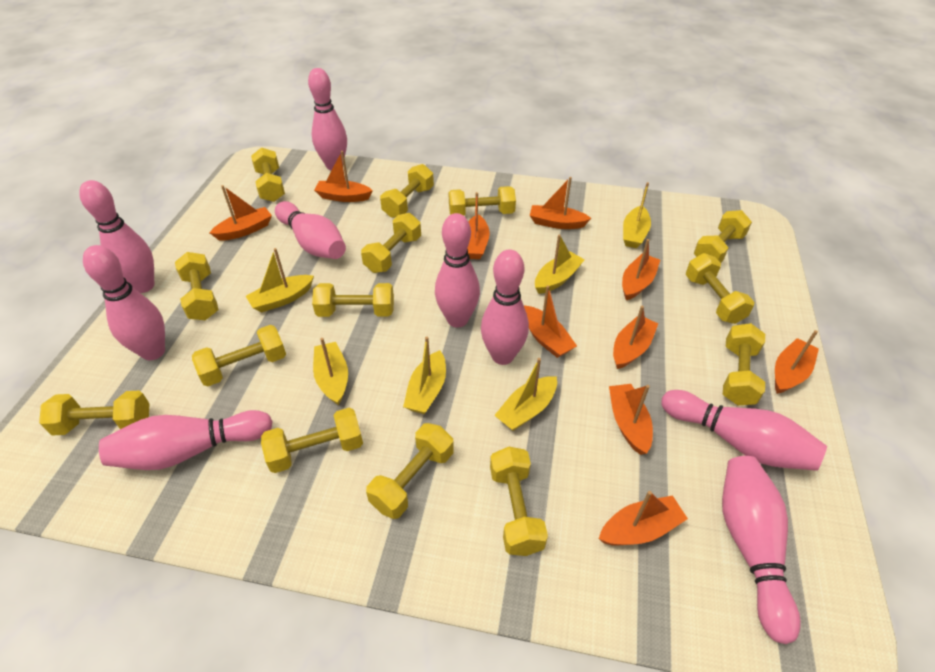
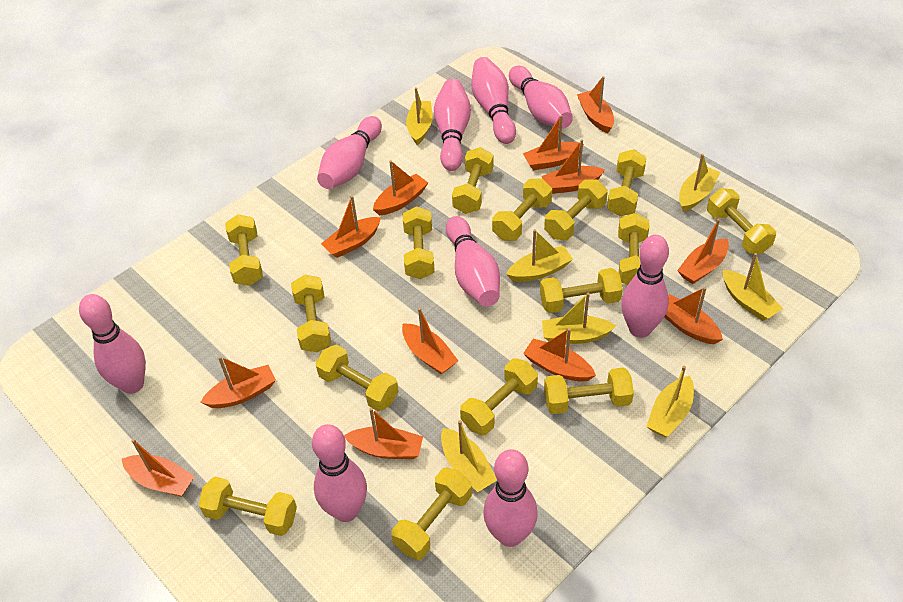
orange boat: 10 -> 12
yellow boat: 6 -> 7
yellow dumbbell: 14 -> 15

